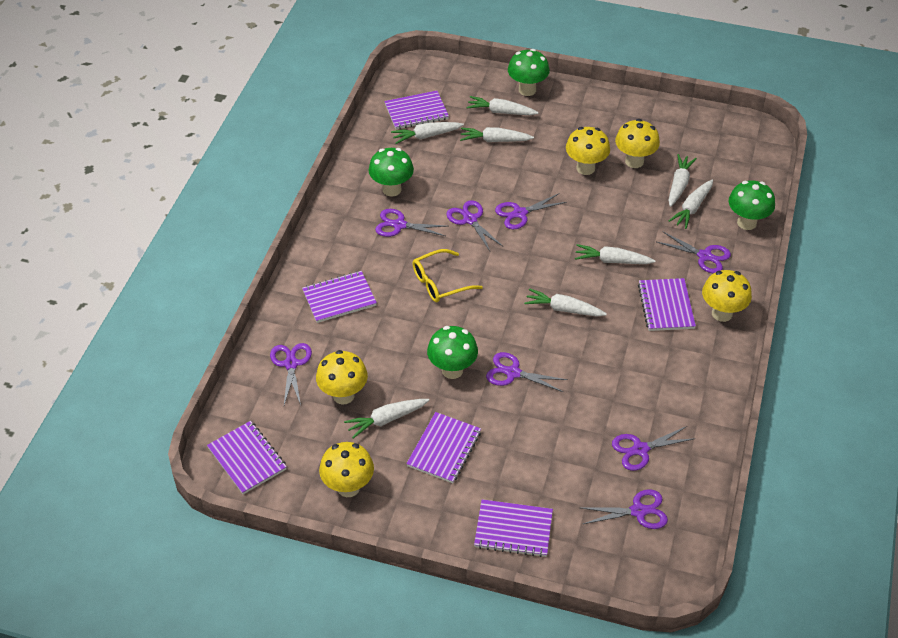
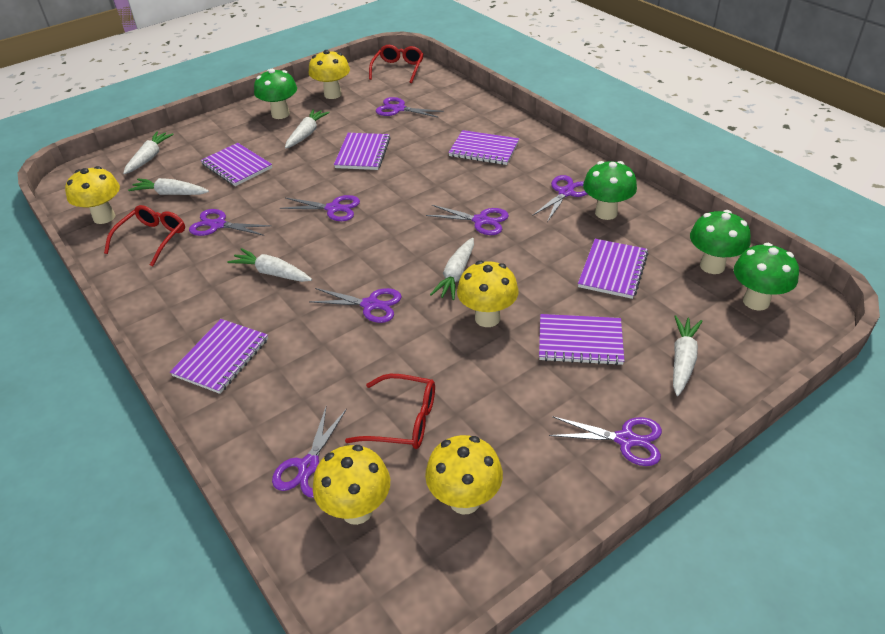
red glasses: 0 -> 3
white carrot: 8 -> 6
yellow glasses: 1 -> 0

